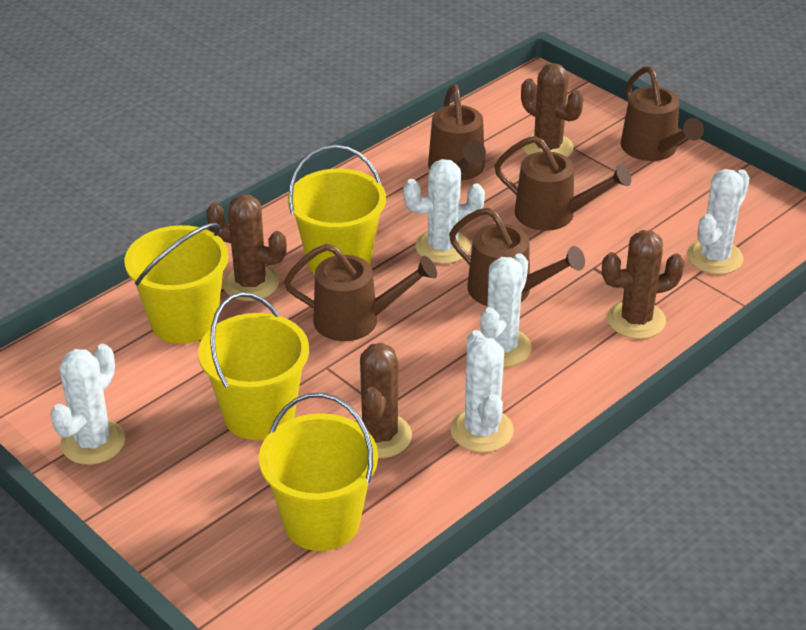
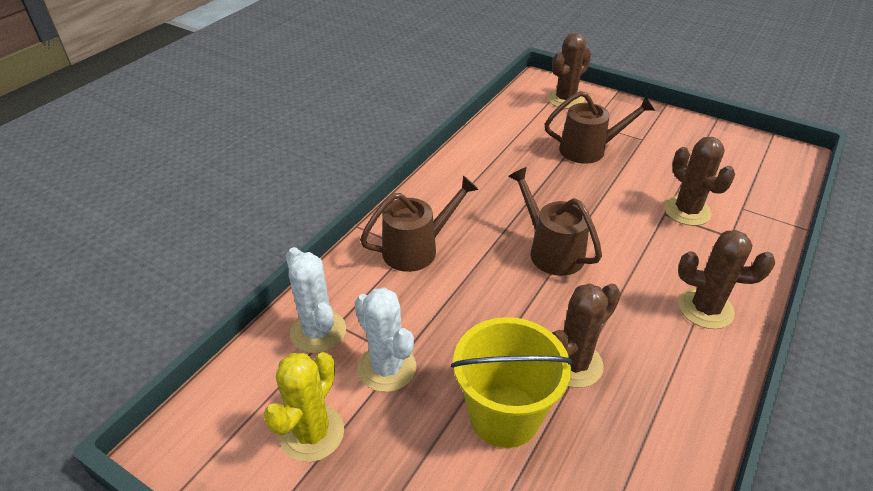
brown watering can: 5 -> 3
white cactus: 5 -> 2
yellow bucket: 4 -> 1
yellow cactus: 0 -> 1

